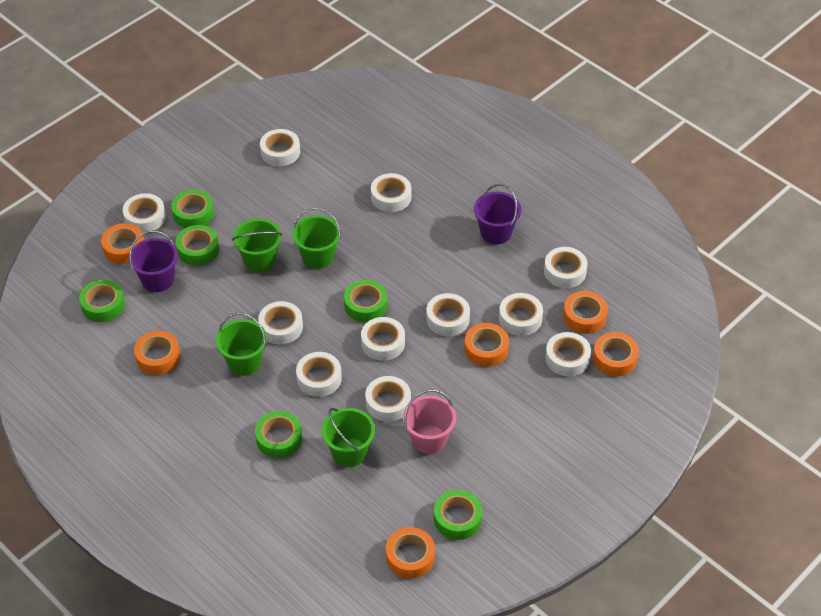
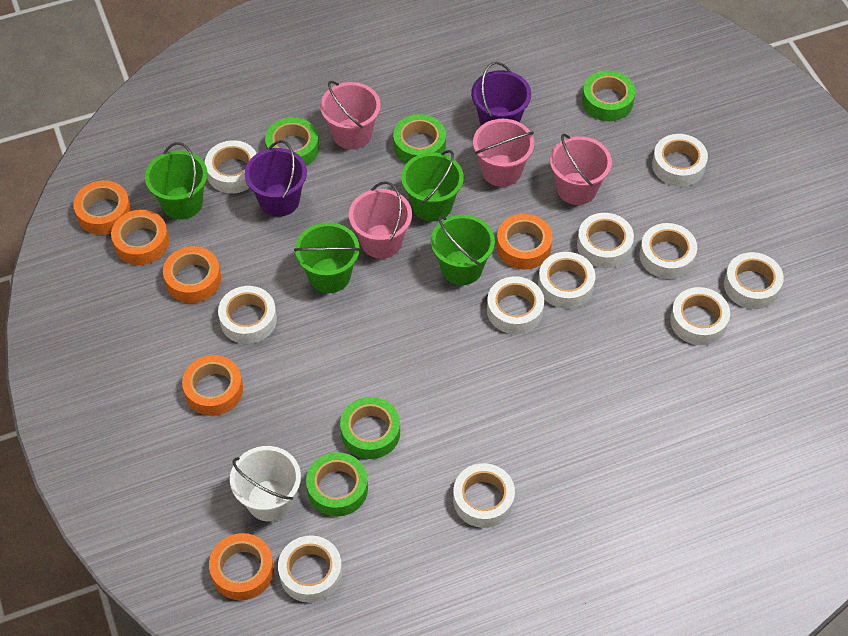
green tape: 6 -> 5
pink bucket: 1 -> 4
white bucket: 0 -> 1

